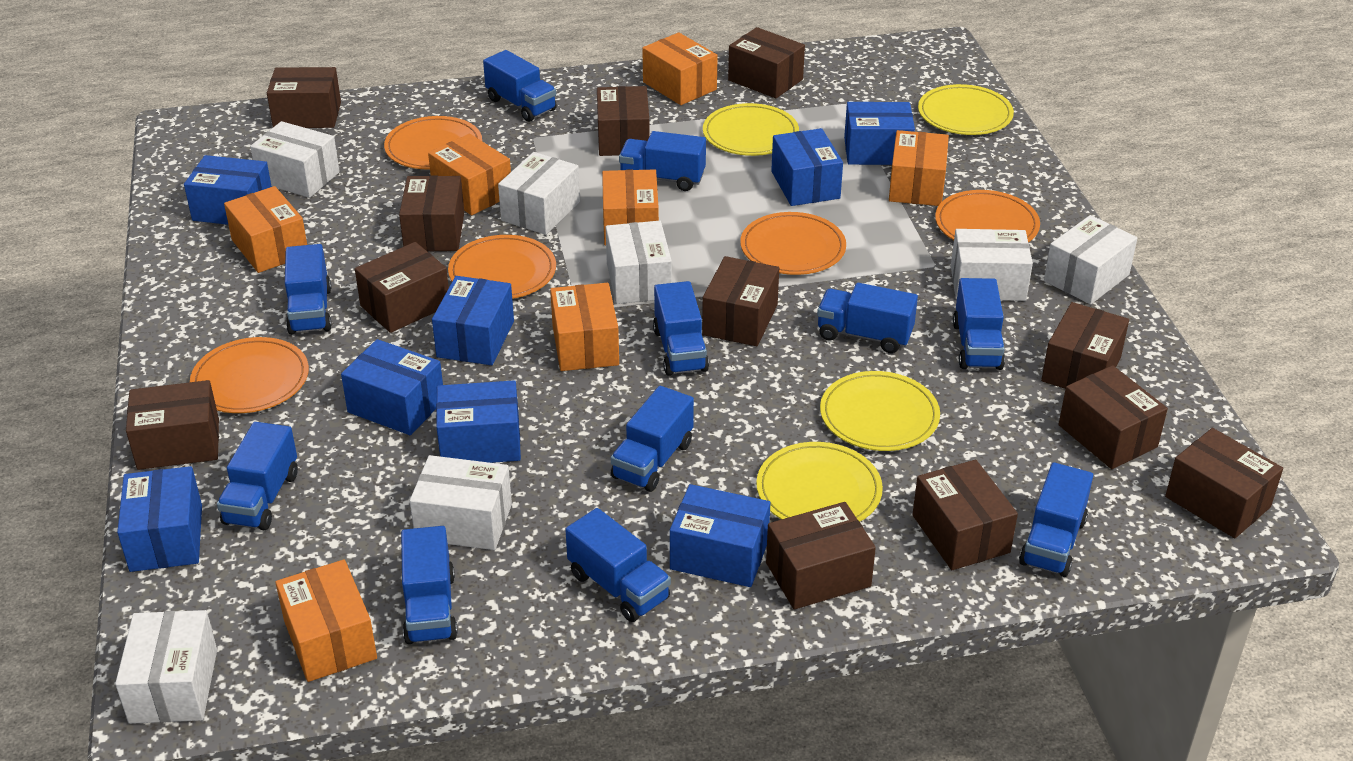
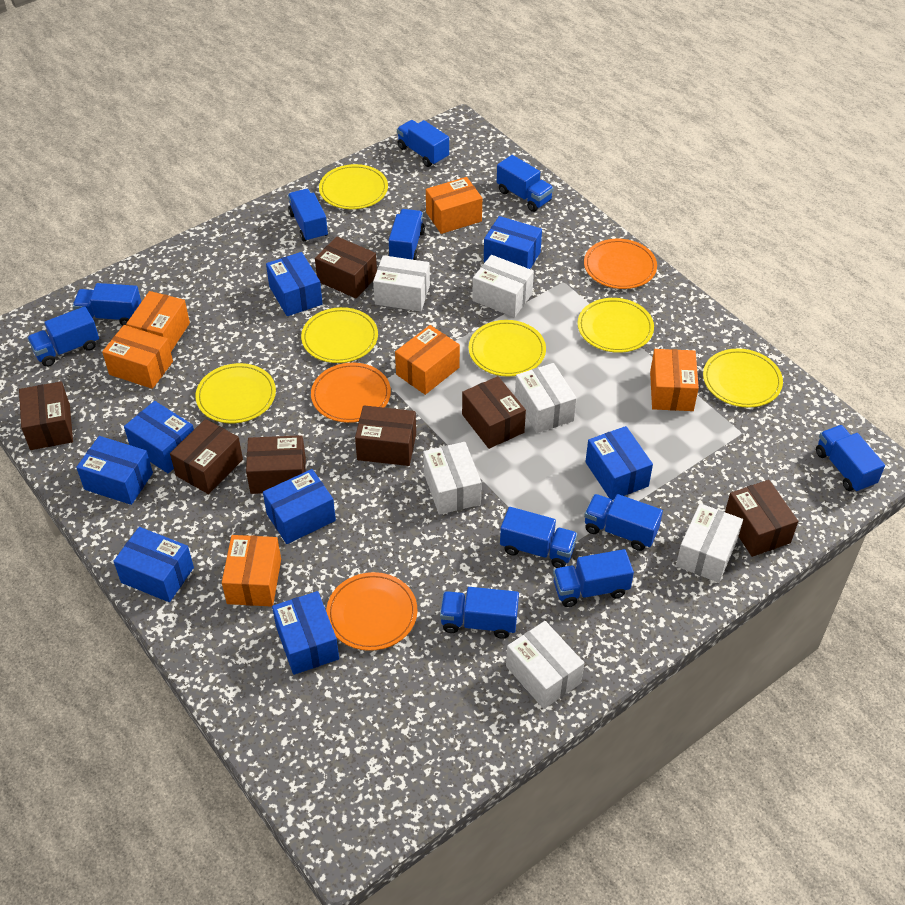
brown box: 12 -> 7
orange box: 7 -> 6
orange plate: 5 -> 3
white box: 7 -> 6
yellow plate: 4 -> 6

